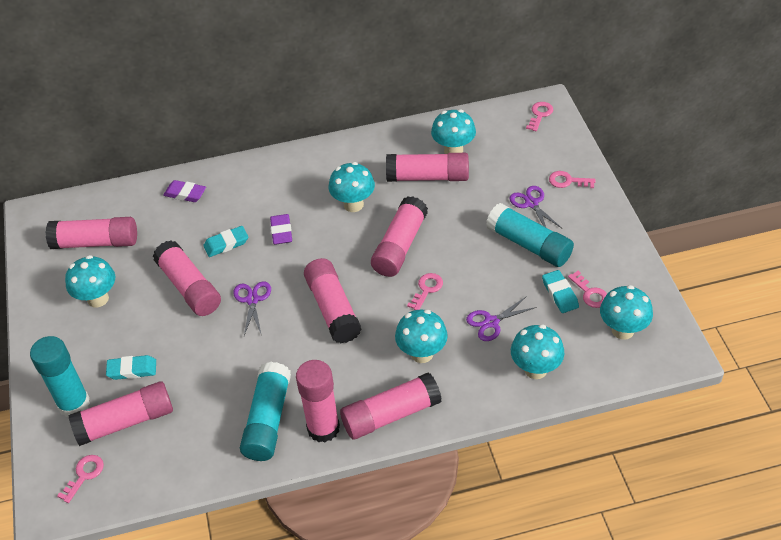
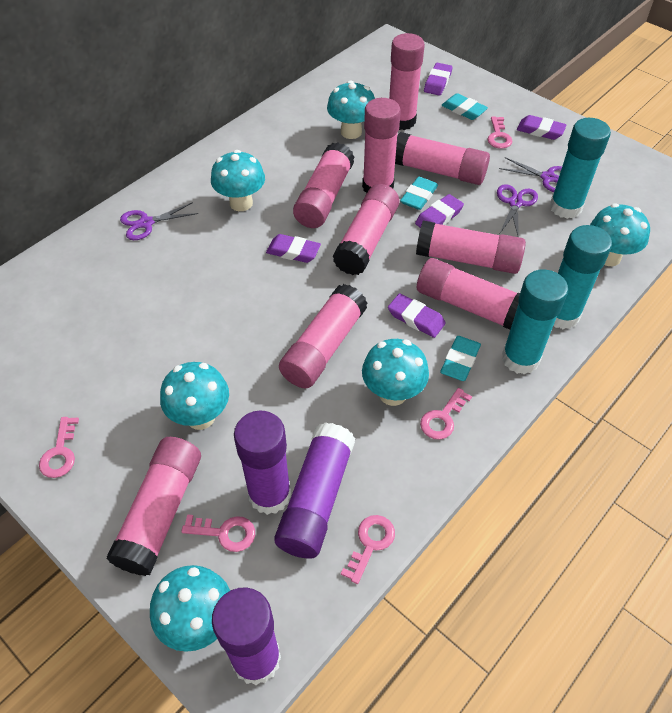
pink glue stick: 8 -> 9
purple eraser: 2 -> 5
purple glue stick: 0 -> 3

